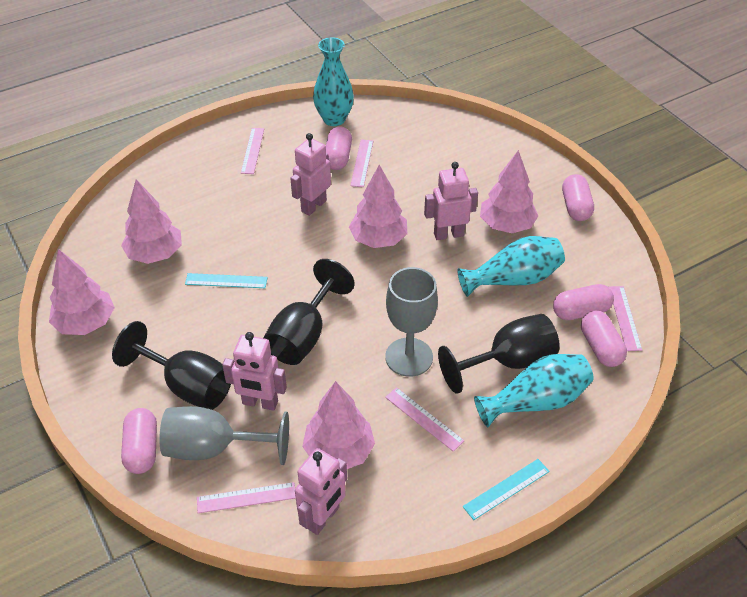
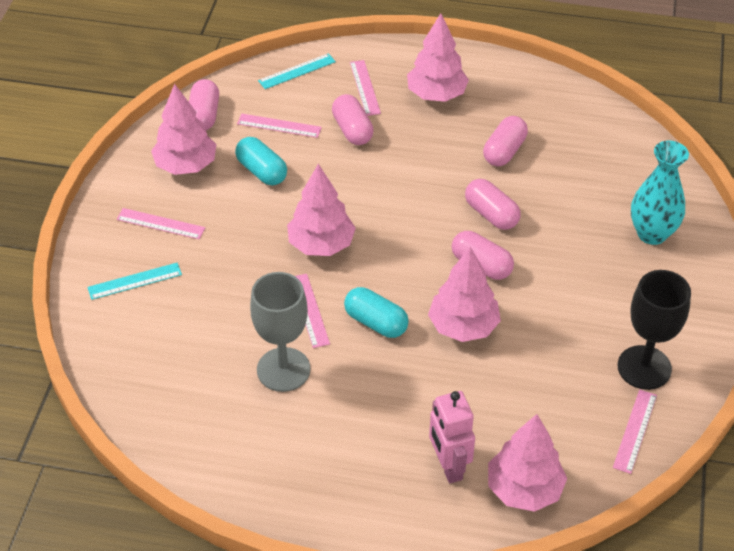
black goblet: 3 -> 1
grey goblet: 2 -> 1
pink robot: 4 -> 1
turquoise capsule: 0 -> 2
turquoise vase: 3 -> 1

